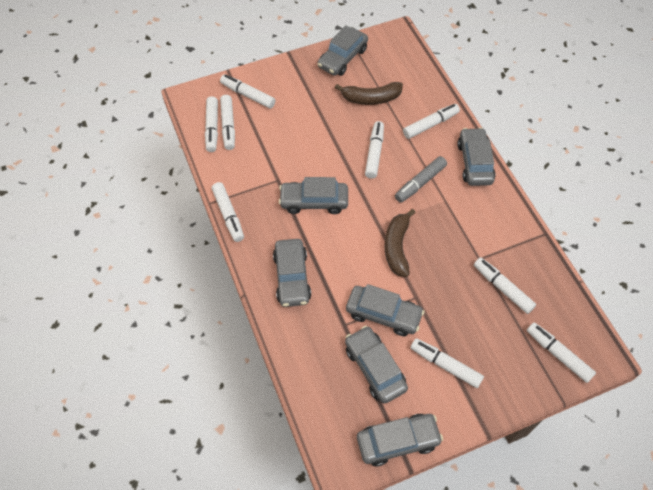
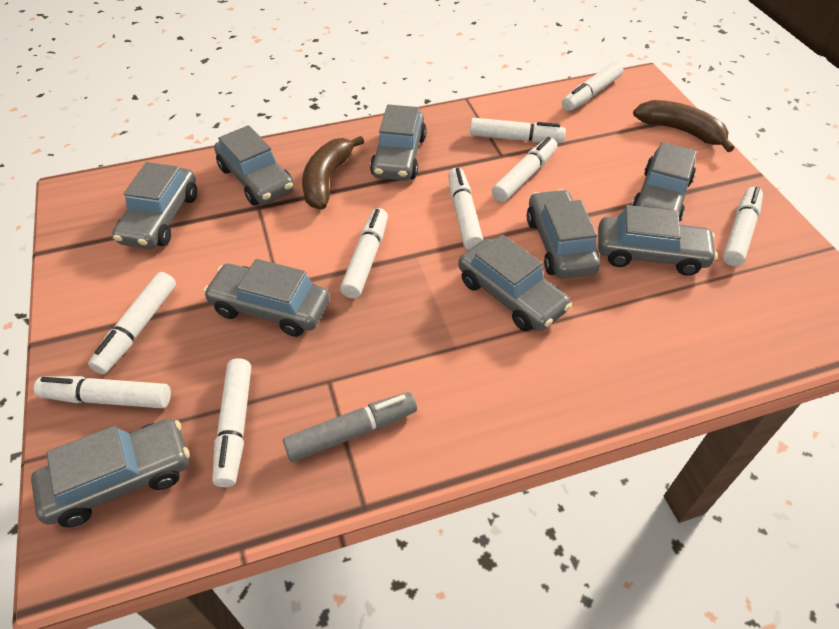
grey car: 7 -> 9

